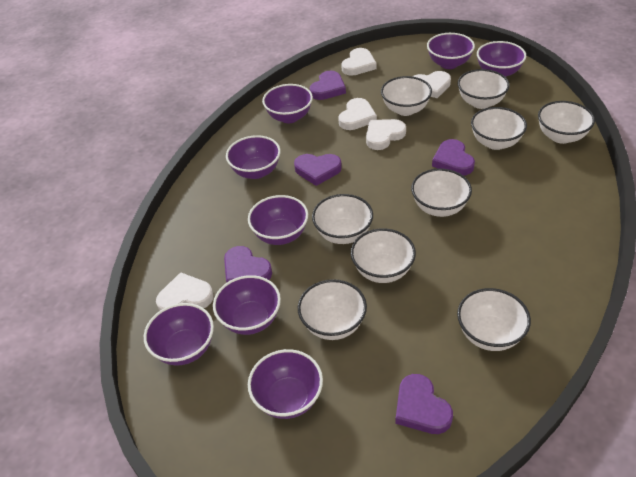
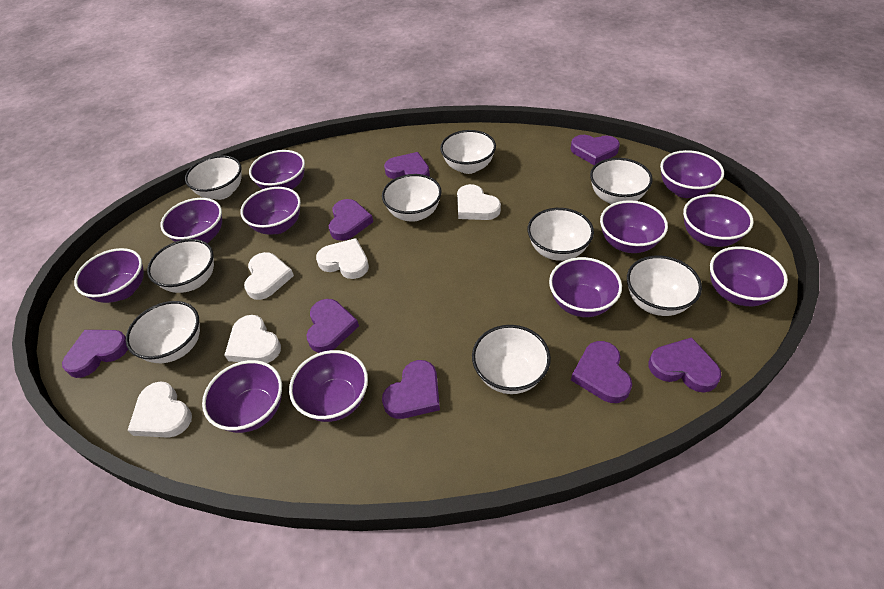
purple bowl: 8 -> 11
purple heart: 5 -> 8

